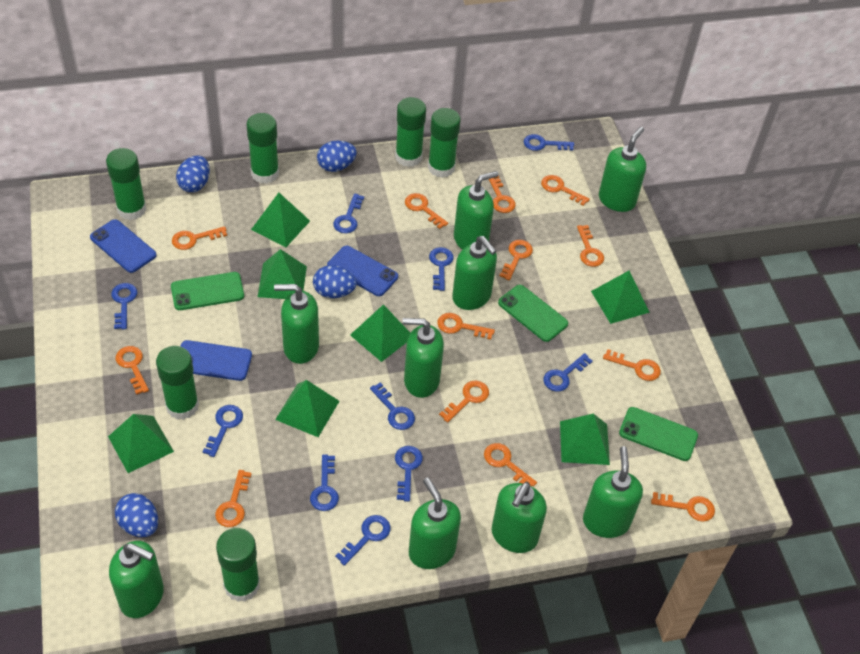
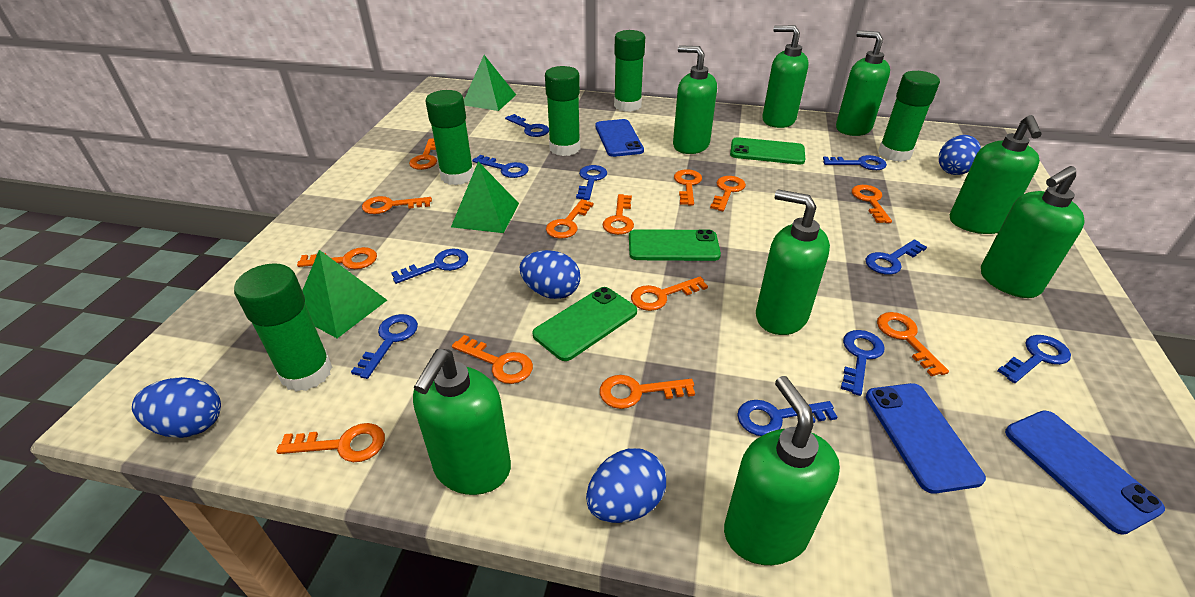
green glue stick: 6 -> 5
green pyramid: 7 -> 3
green soap dispenser: 9 -> 8

